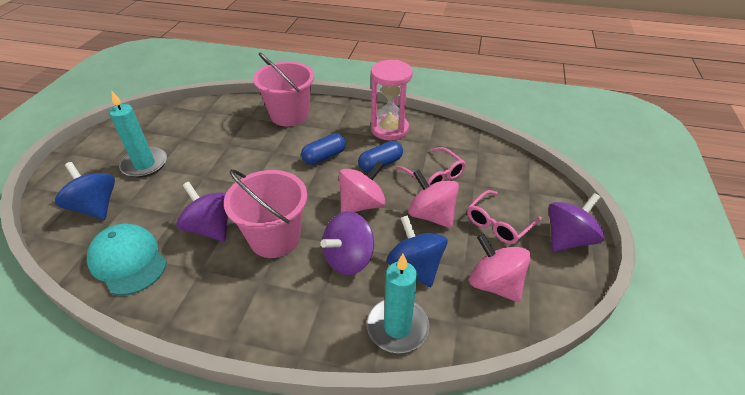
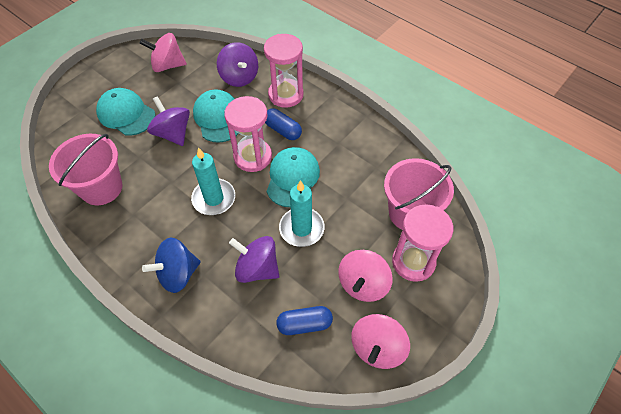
blue spinning top: 2 -> 1
pink glasses: 2 -> 0
pink hourglass: 1 -> 3
turquoise cap: 1 -> 3

